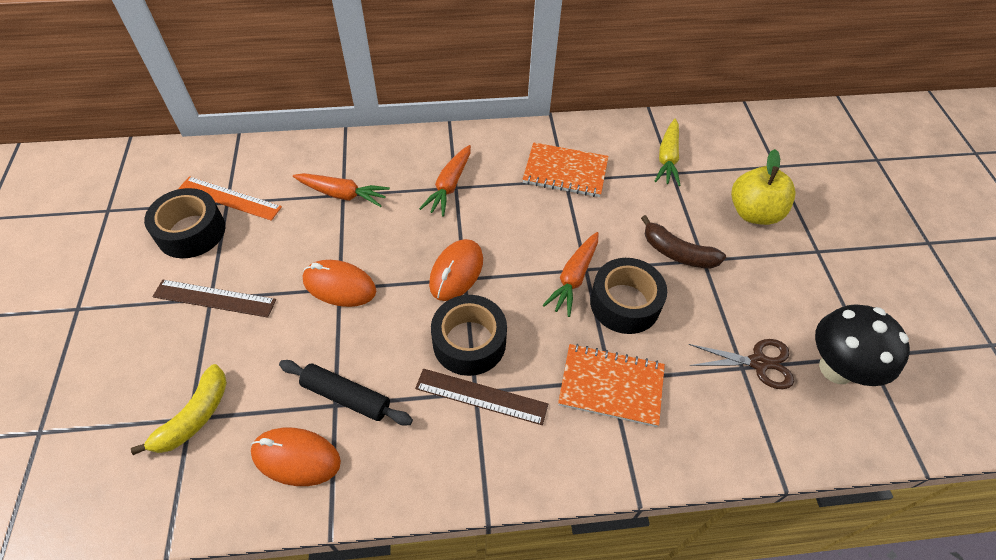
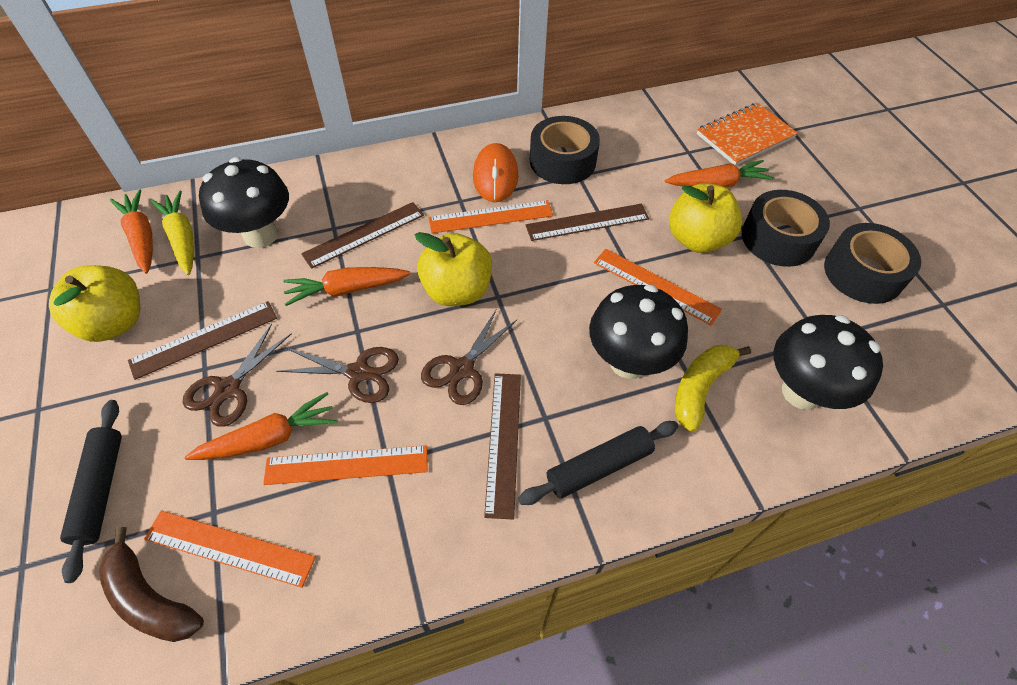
black mushroom: 1 -> 3
black rolling pin: 1 -> 2
brown ruler: 2 -> 4
brown scissors: 1 -> 3
orange carrot: 3 -> 4
orange mouse: 3 -> 1
orange notebook: 2 -> 1
orange ruler: 1 -> 4
yellow apple: 1 -> 3

